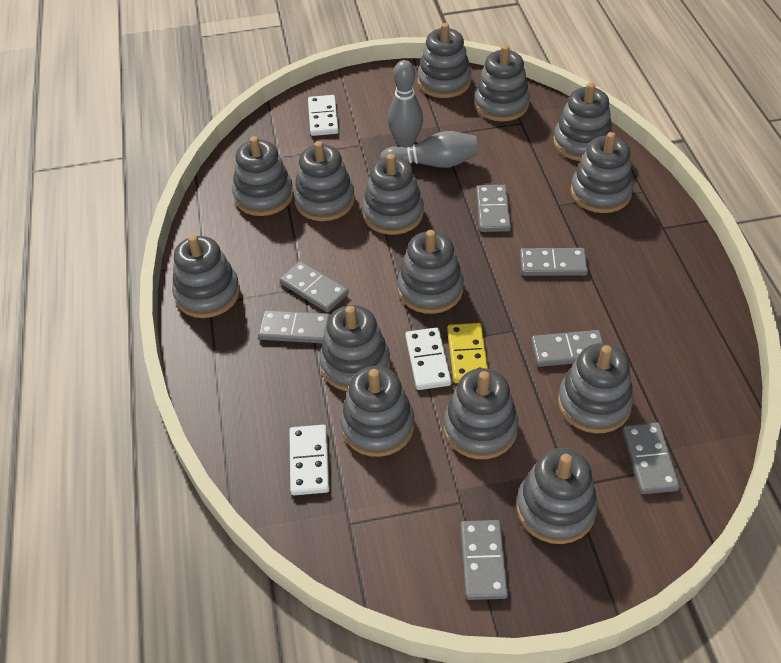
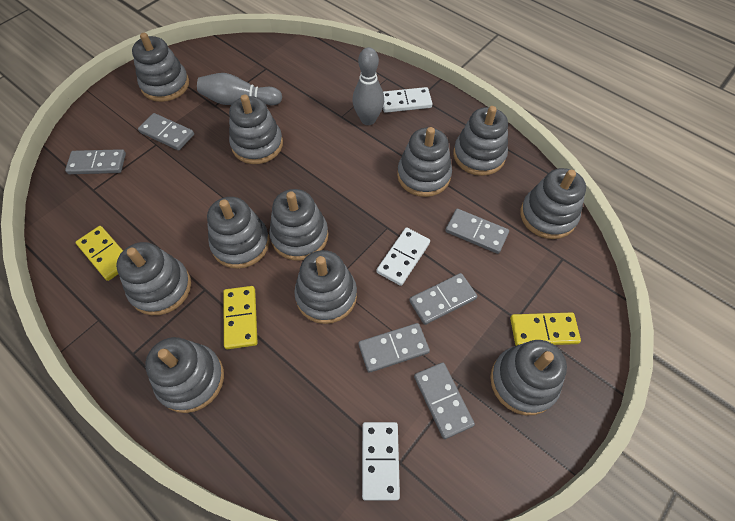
grey domino: 7 -> 6
grey stacking toy: 14 -> 11
yellow domino: 1 -> 3

